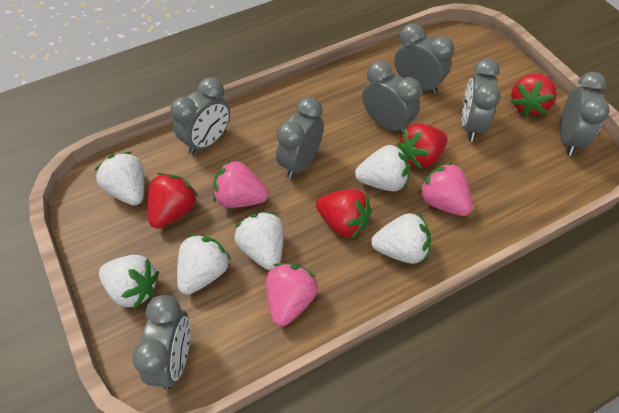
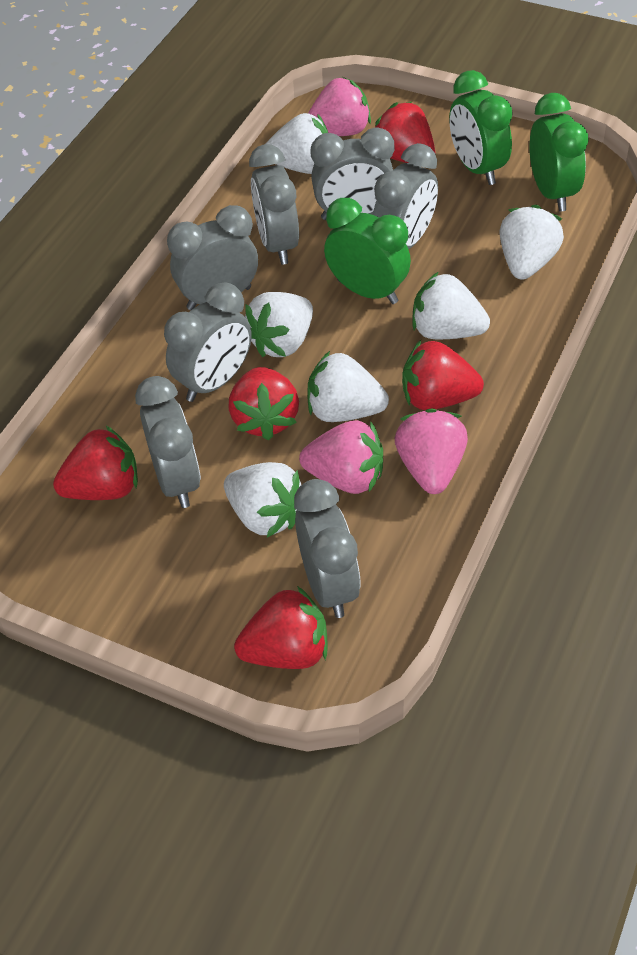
green clock: 0 -> 3
red strawberry: 4 -> 5

